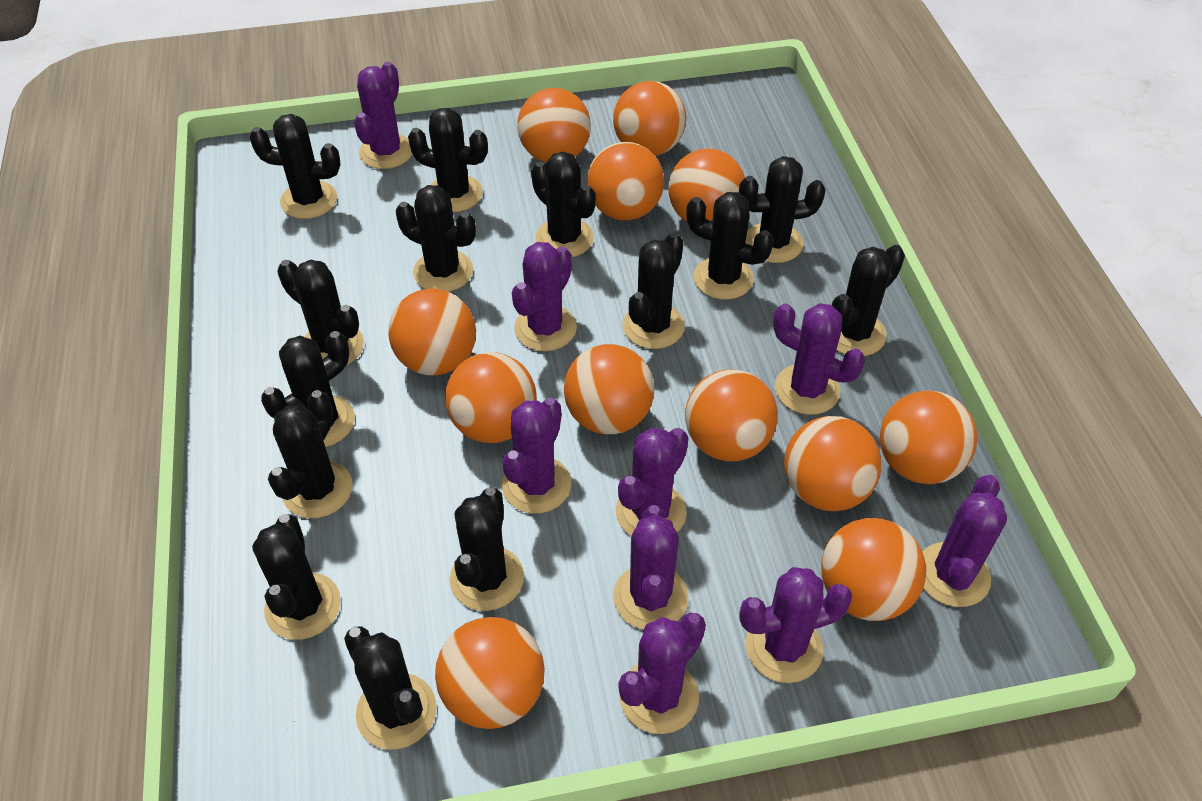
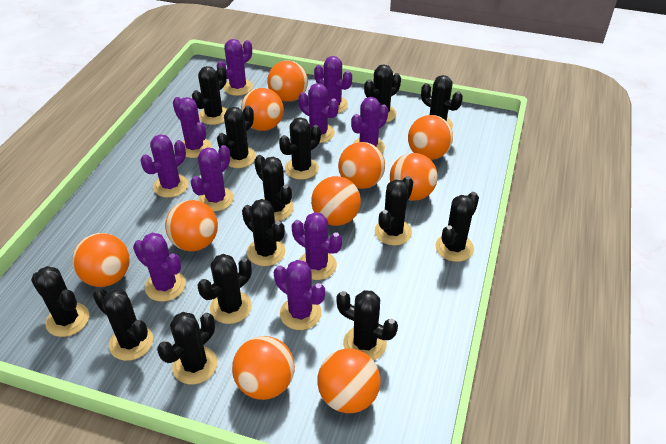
orange ball: 12 -> 10
purple cactus: 9 -> 10

